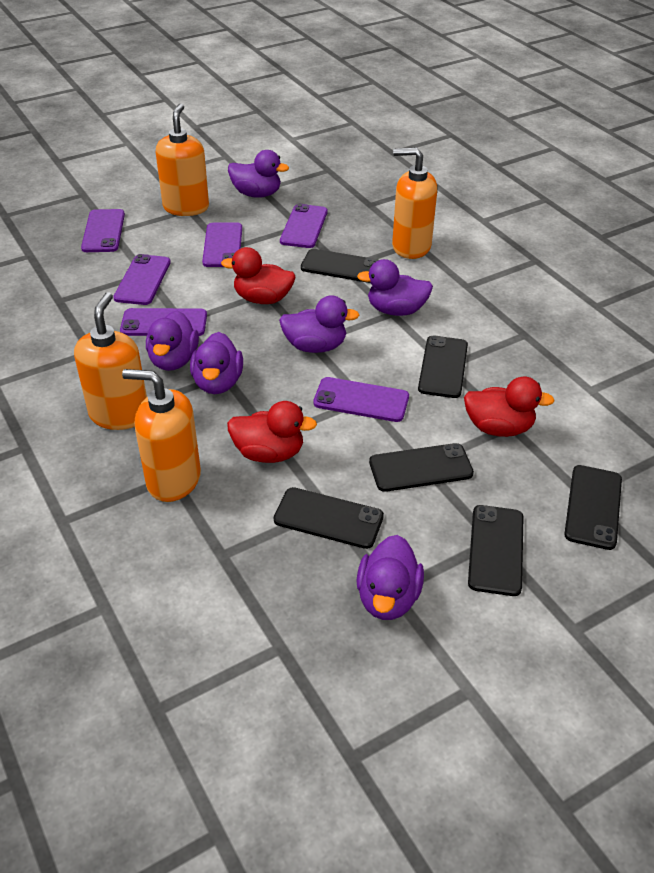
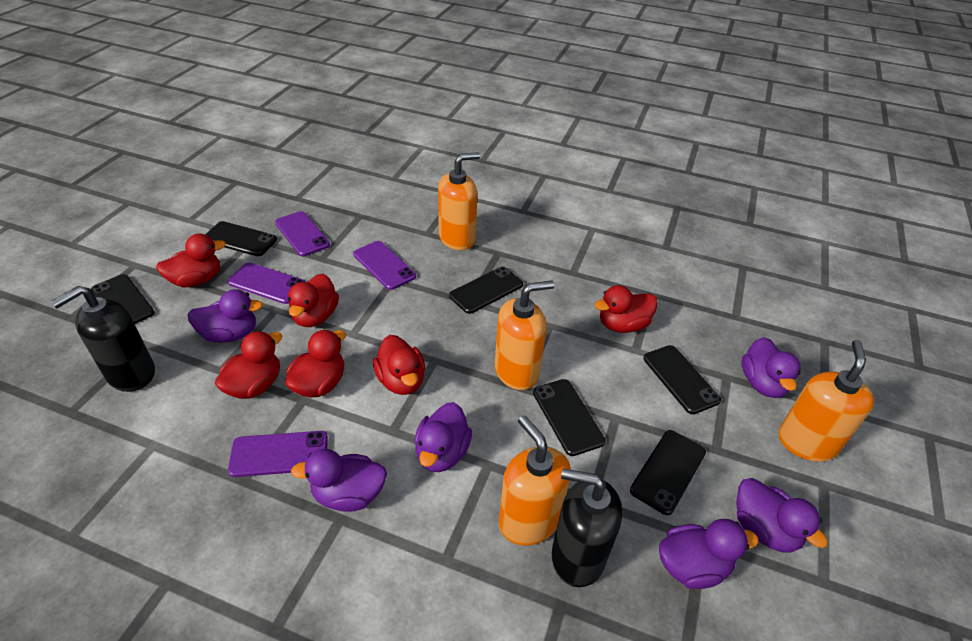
black soap dispenser: 0 -> 2
purple phone: 6 -> 4
red duck: 3 -> 6

